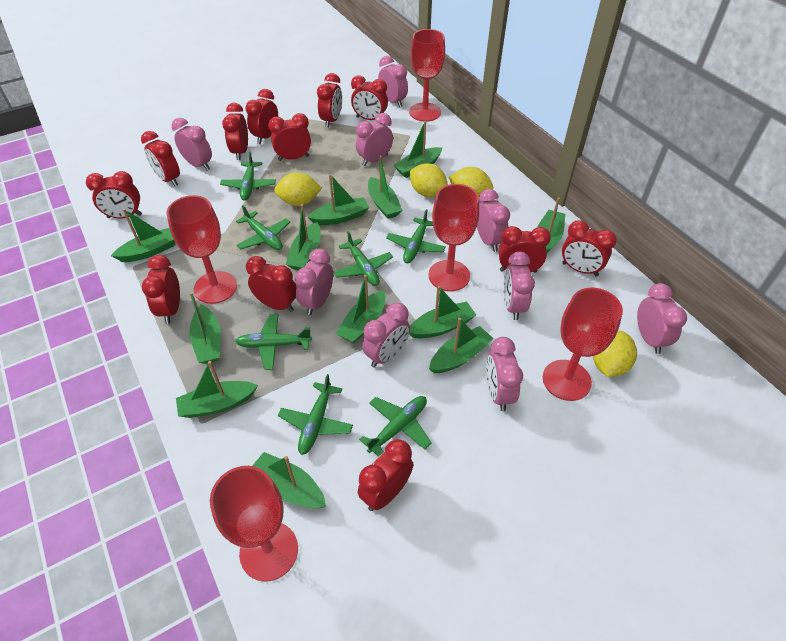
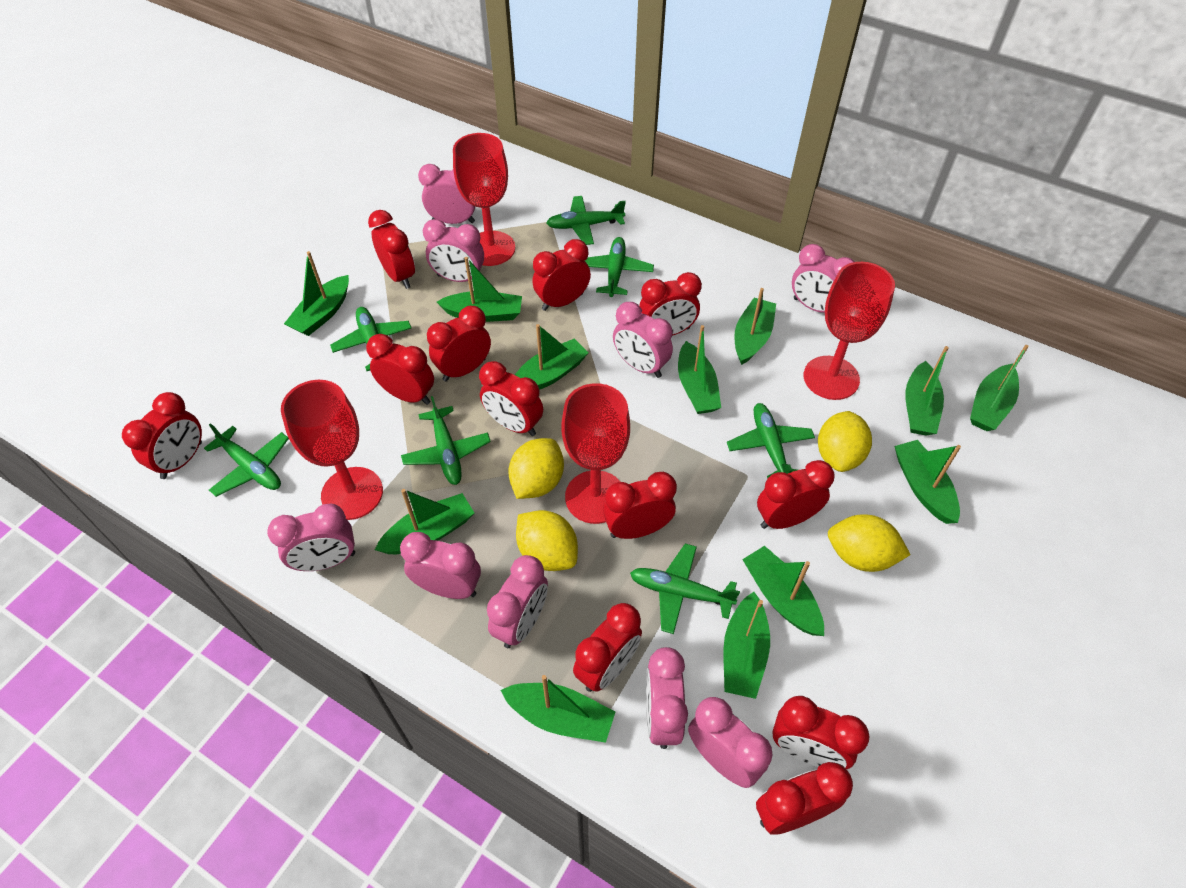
red goblet: 5 -> 4

